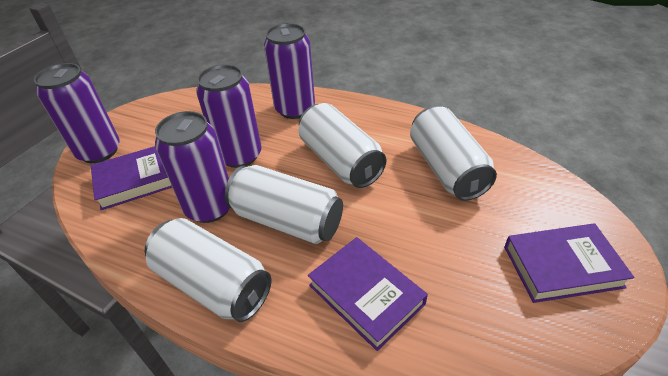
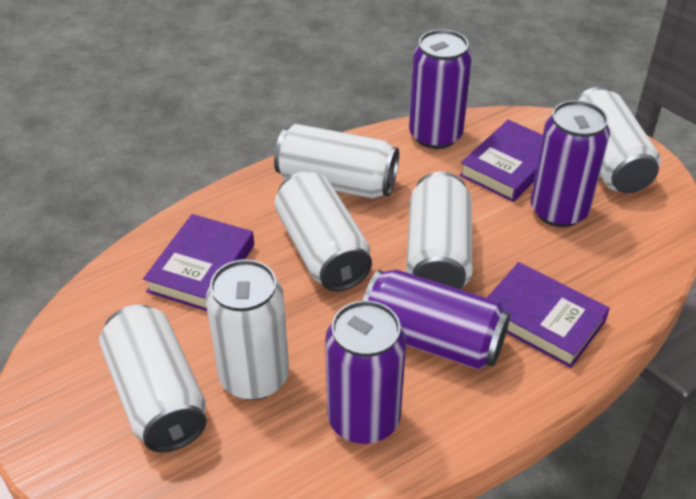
white can: 4 -> 6

